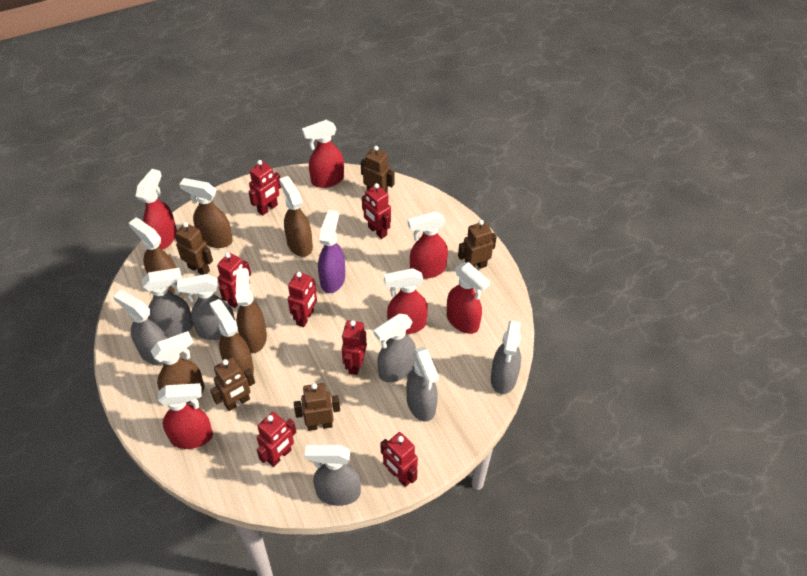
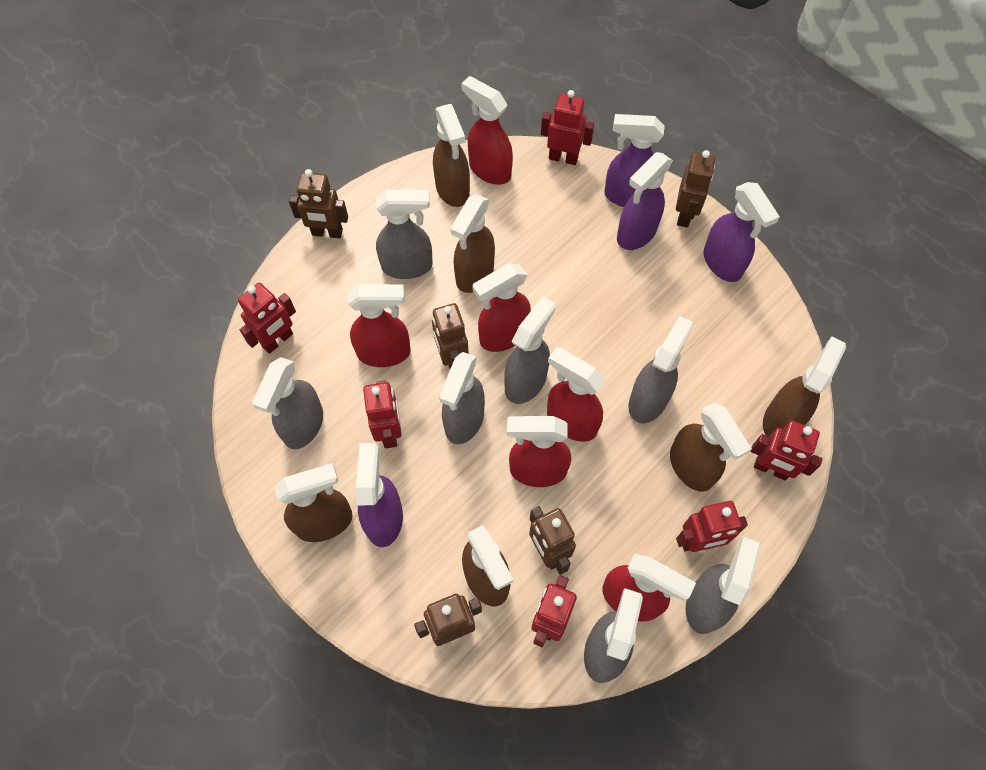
purple spray bottle: 1 -> 4
red robot: 7 -> 6

